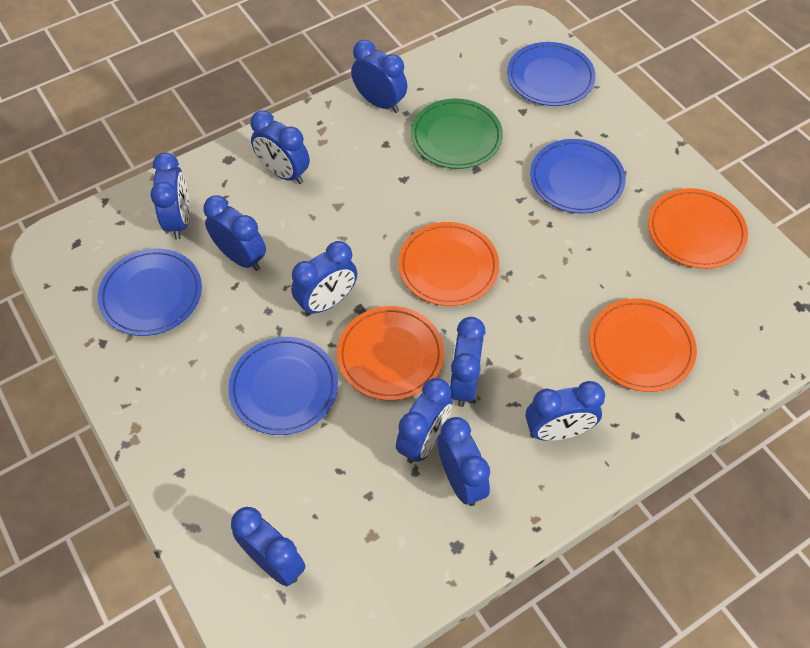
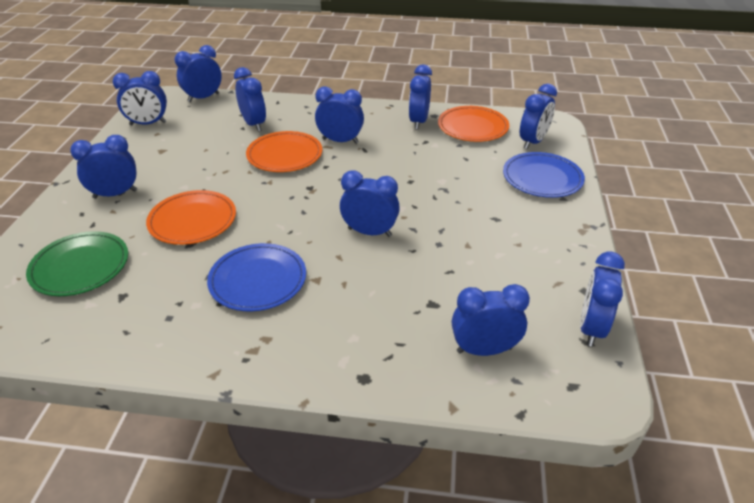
blue plate: 4 -> 2
orange plate: 4 -> 3

